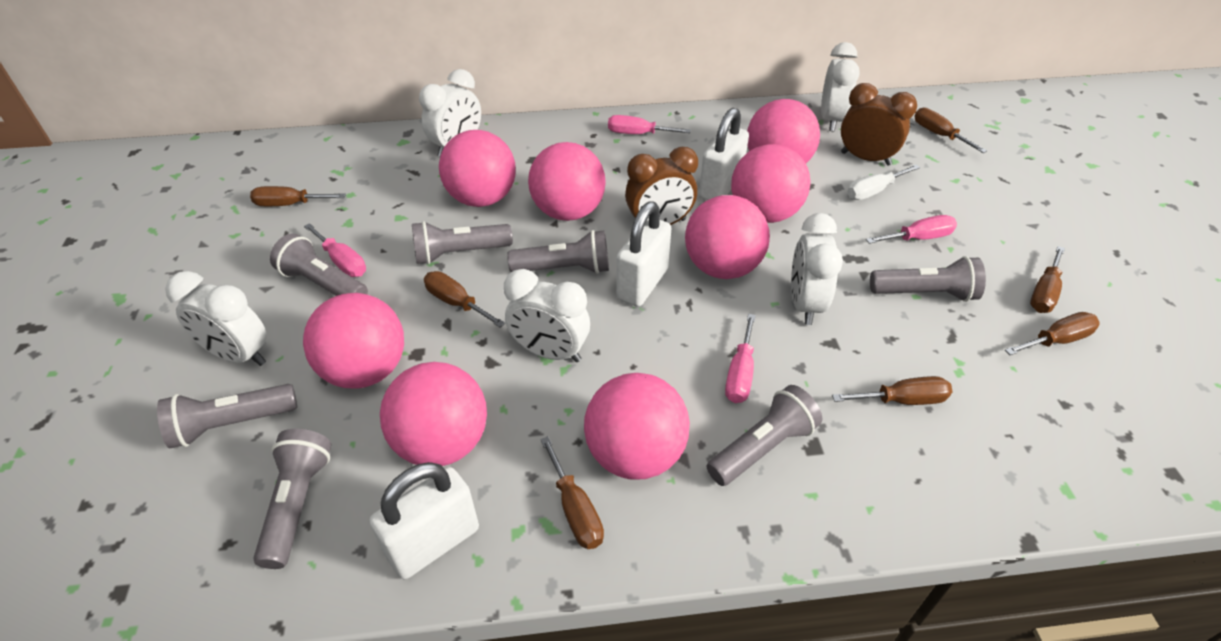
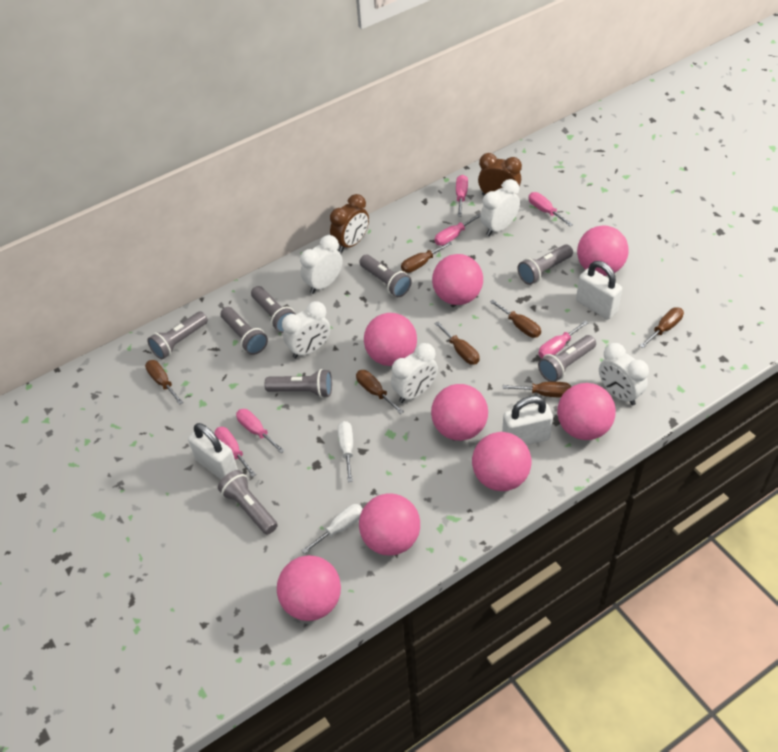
grey flashlight: 7 -> 8
pink screwdriver: 4 -> 6
white screwdriver: 1 -> 2

